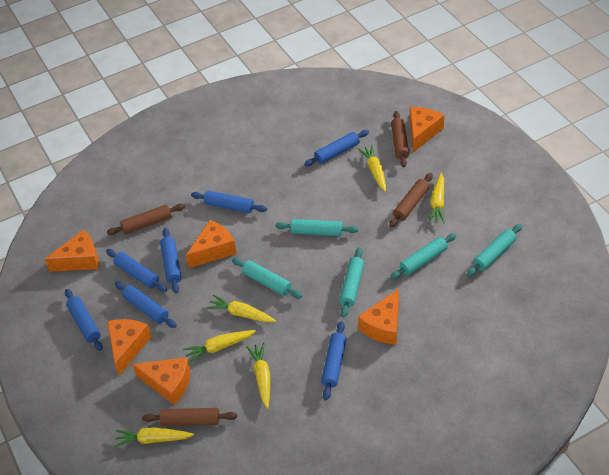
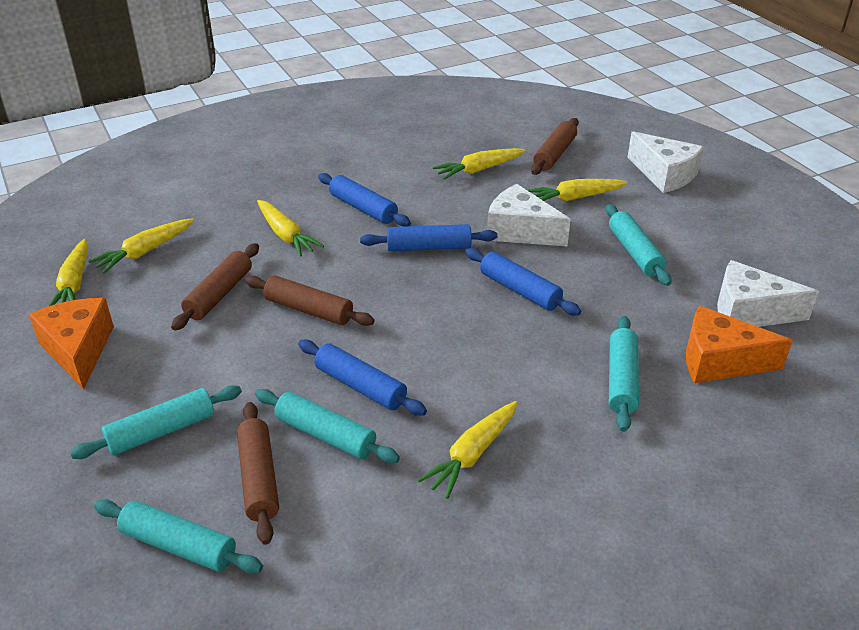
blue rolling pin: 7 -> 4
orange cheese: 6 -> 2
white cheese: 0 -> 3

